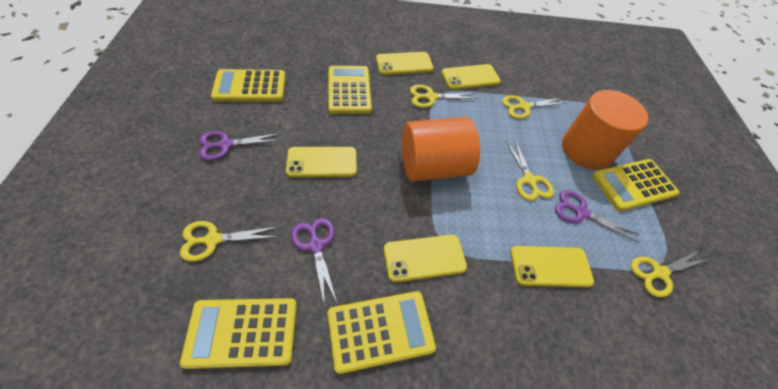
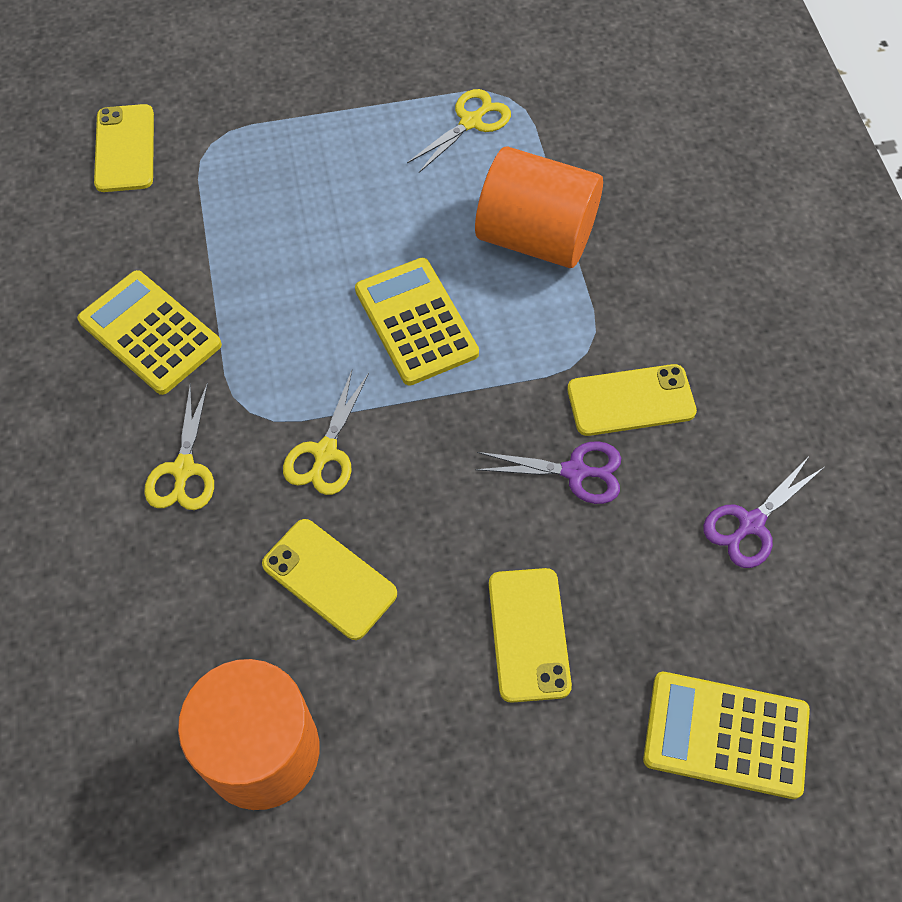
purple scissors: 3 -> 2
yellow calculator: 5 -> 3
yellow phone: 5 -> 4
yellow scissors: 5 -> 3

